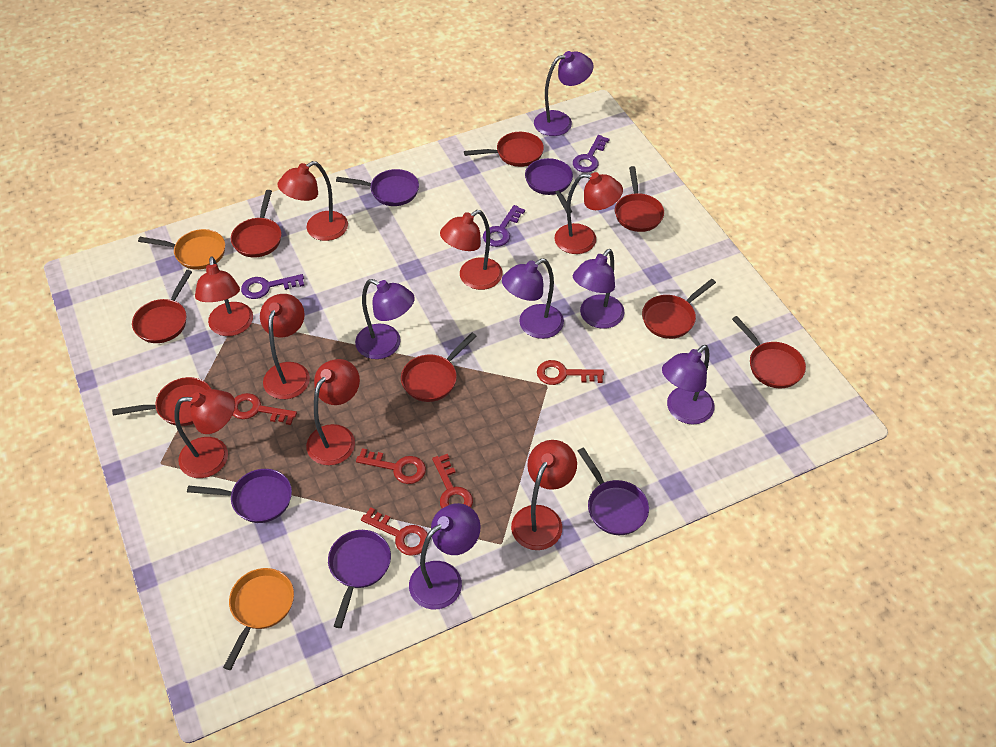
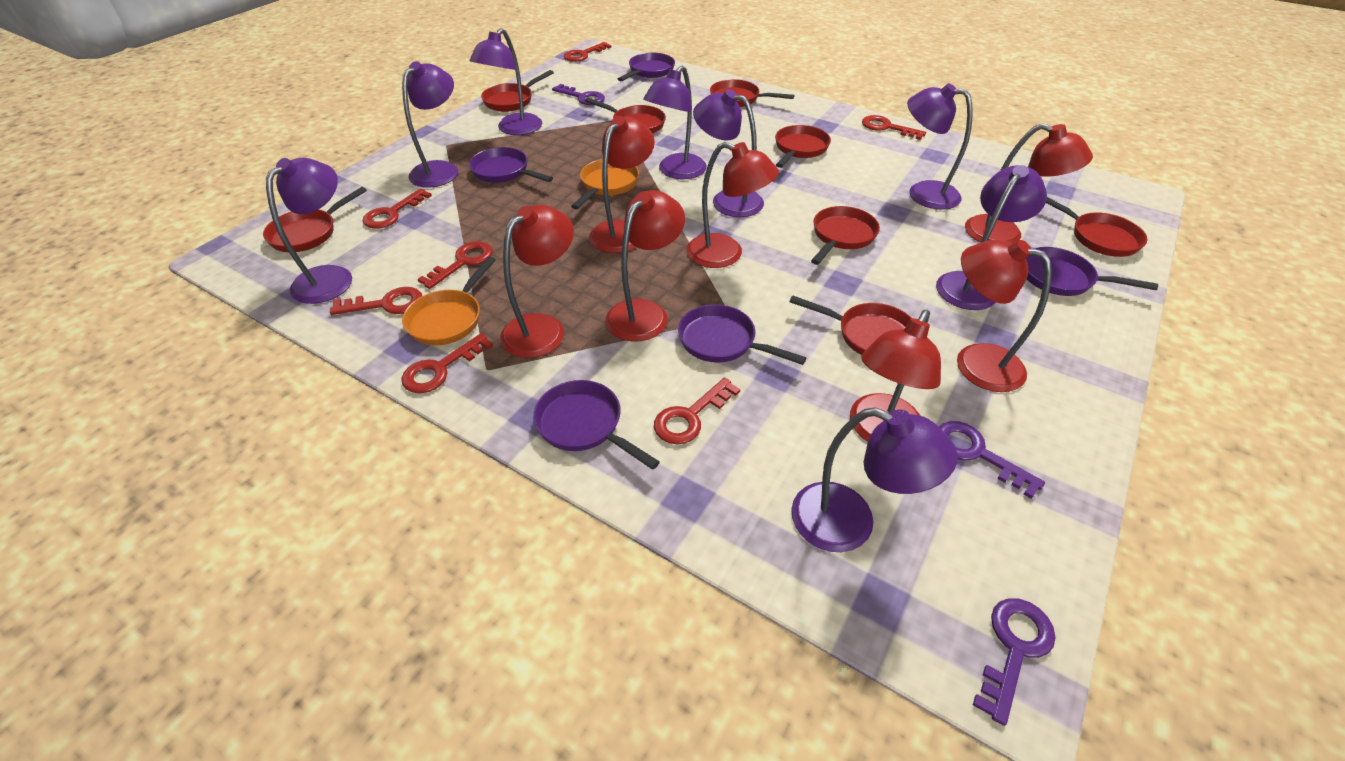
purple lamp: 6 -> 8
red key: 5 -> 7
red lamp: 8 -> 7

